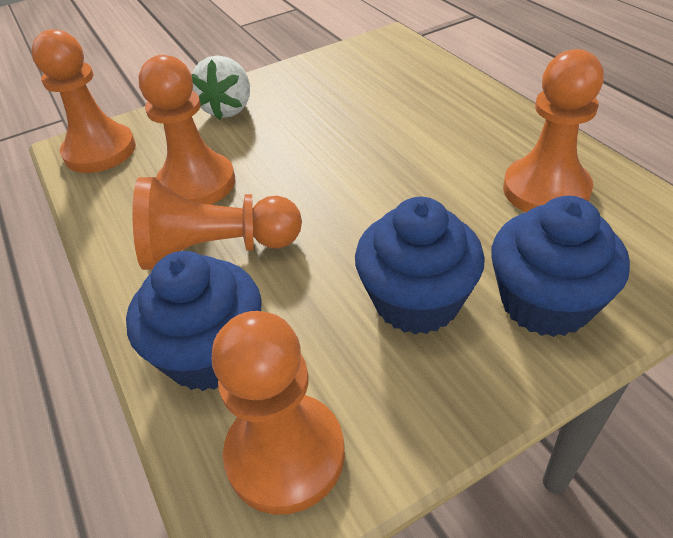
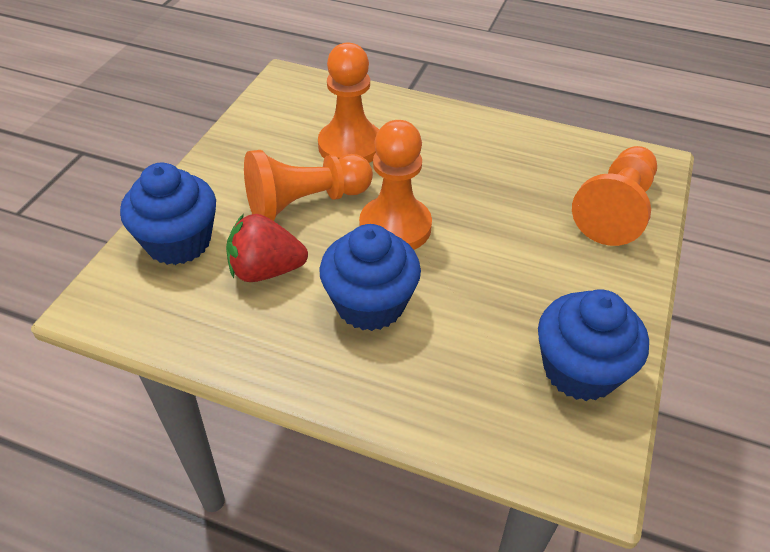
orange pawn: 5 -> 4
red strawberry: 0 -> 1
white strawberry: 1 -> 0

